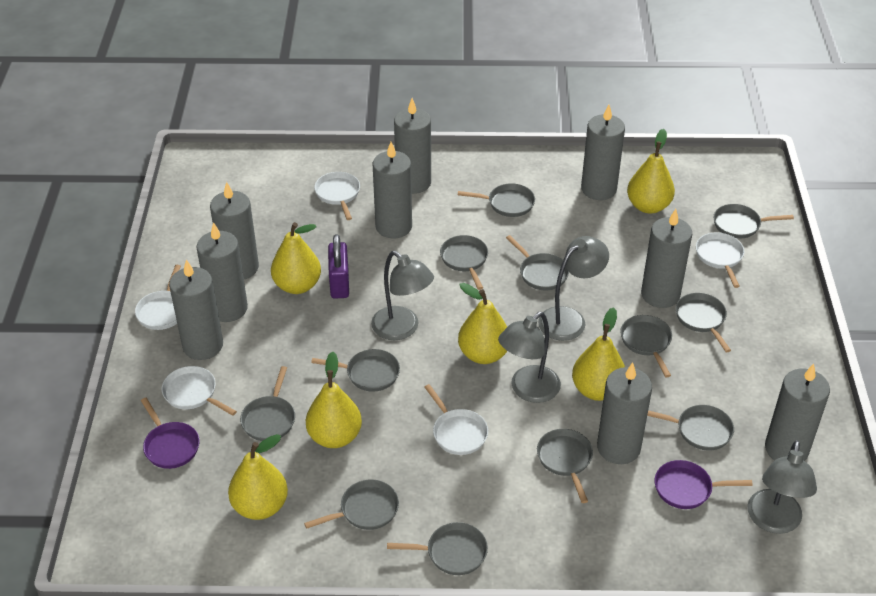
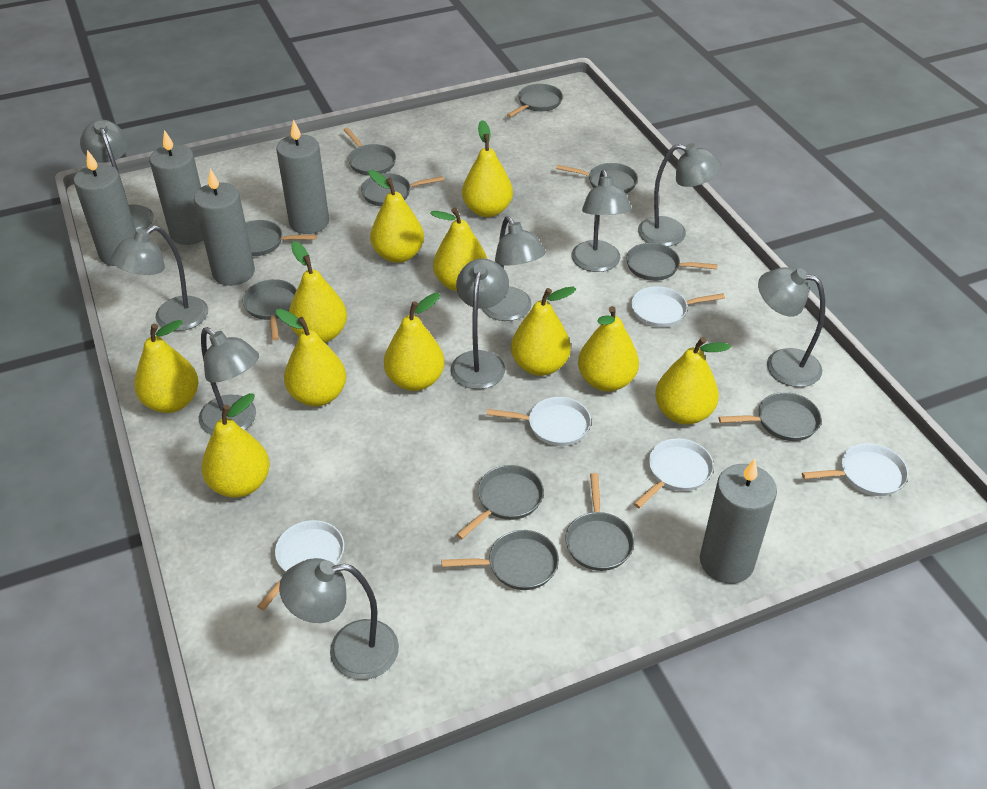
grey candle: 9 -> 5
grey lamp: 4 -> 9
grey pan: 12 -> 11
purple padlock: 1 -> 0
purple pan: 2 -> 0
yellow pear: 6 -> 11

